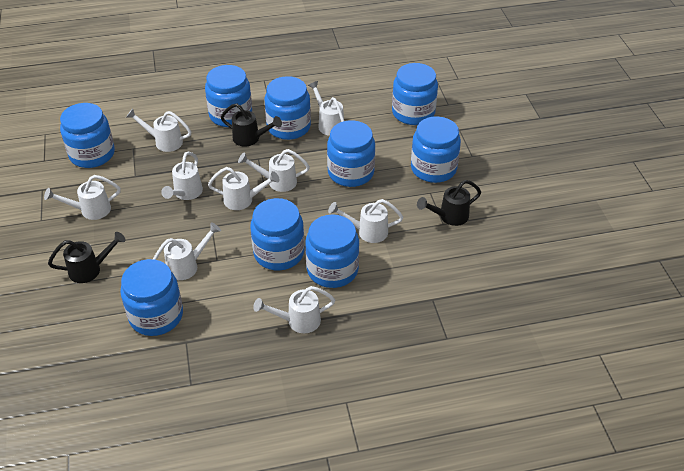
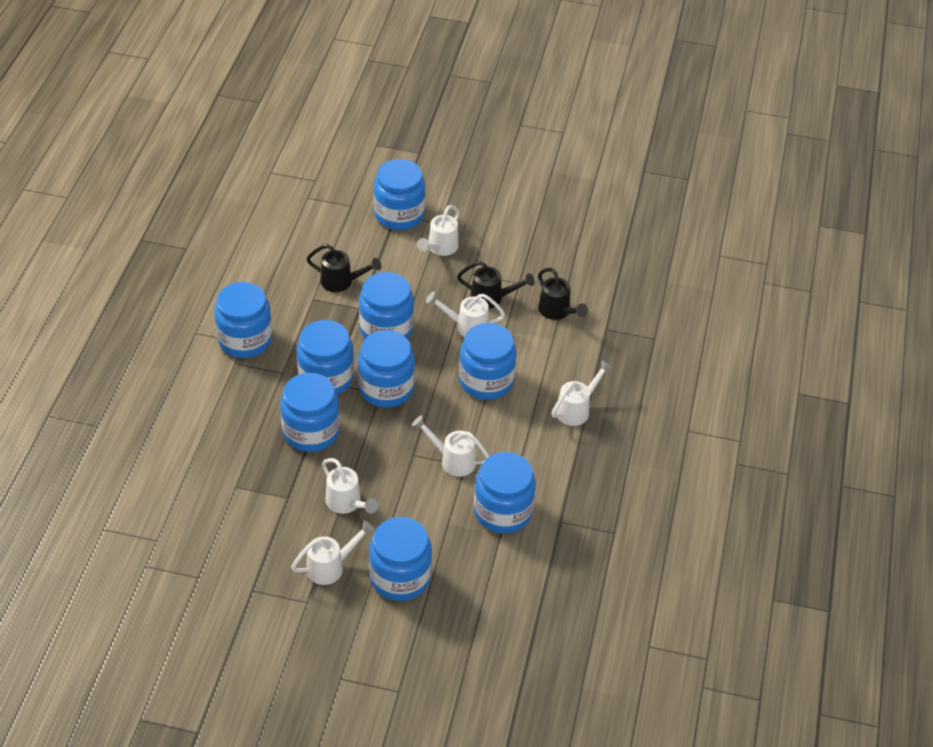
white watering can: 9 -> 6

